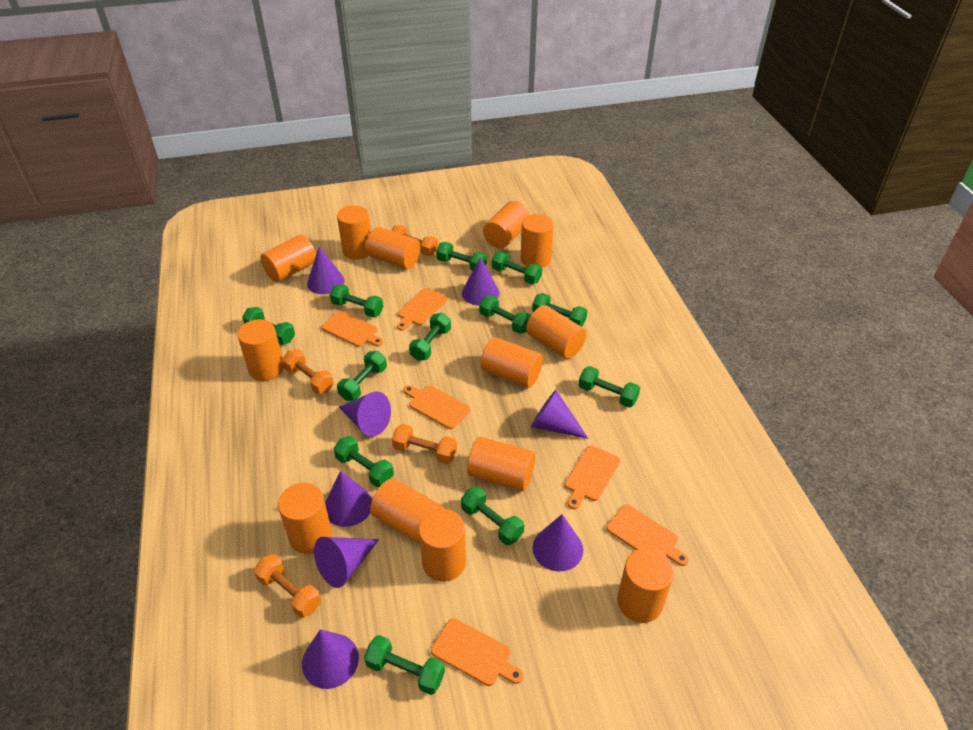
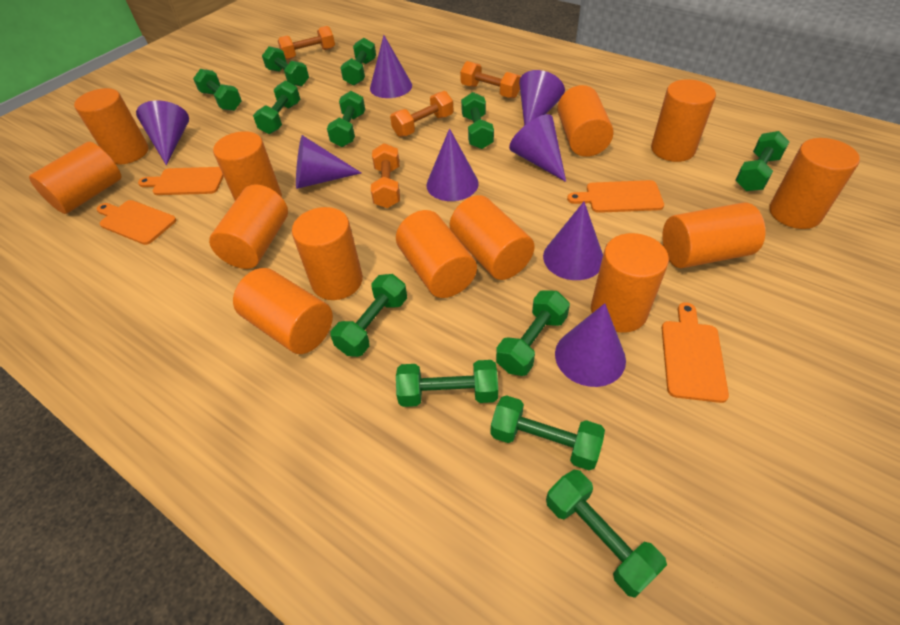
orange cutting board: 6 -> 4

